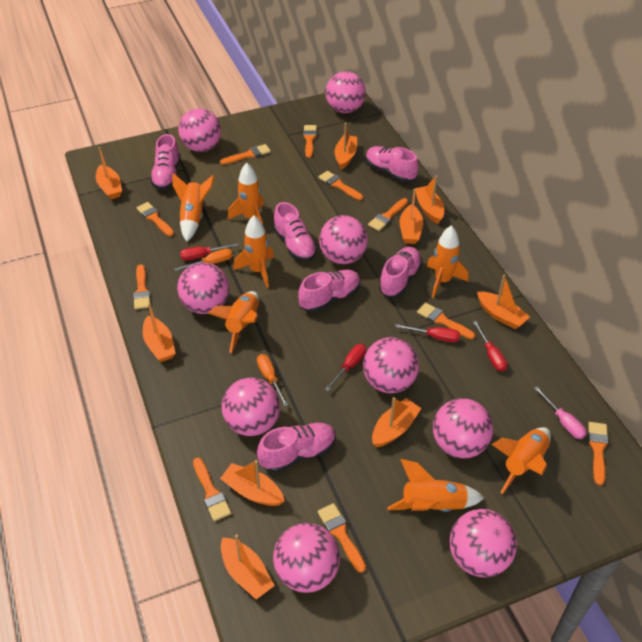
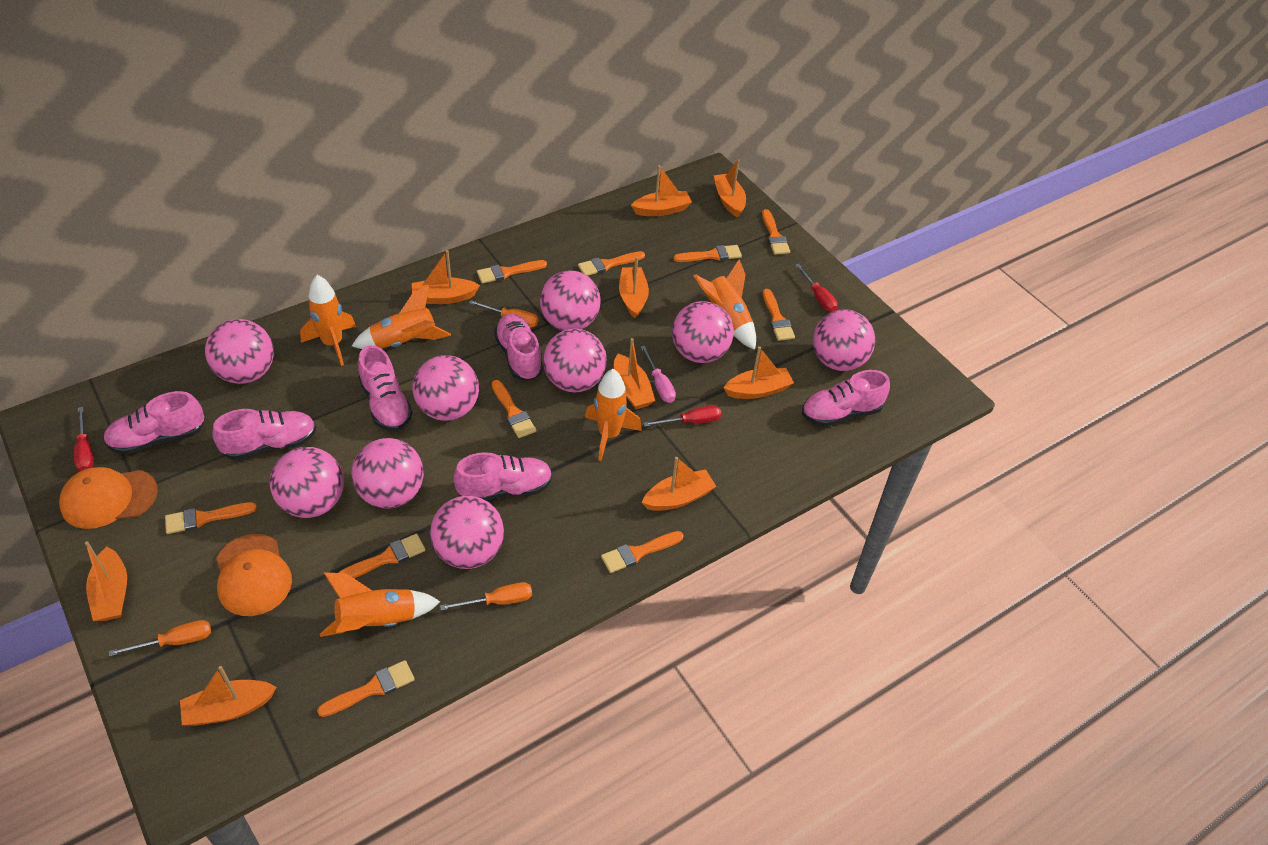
orange cap: 0 -> 2
orange rocket: 7 -> 5
orange screwdriver: 2 -> 3
red screwdriver: 4 -> 3

